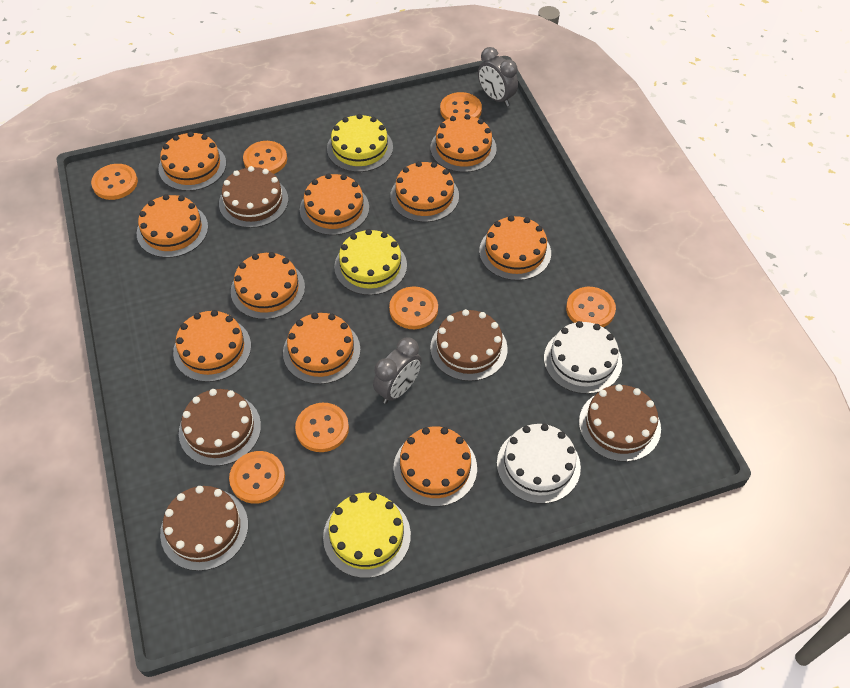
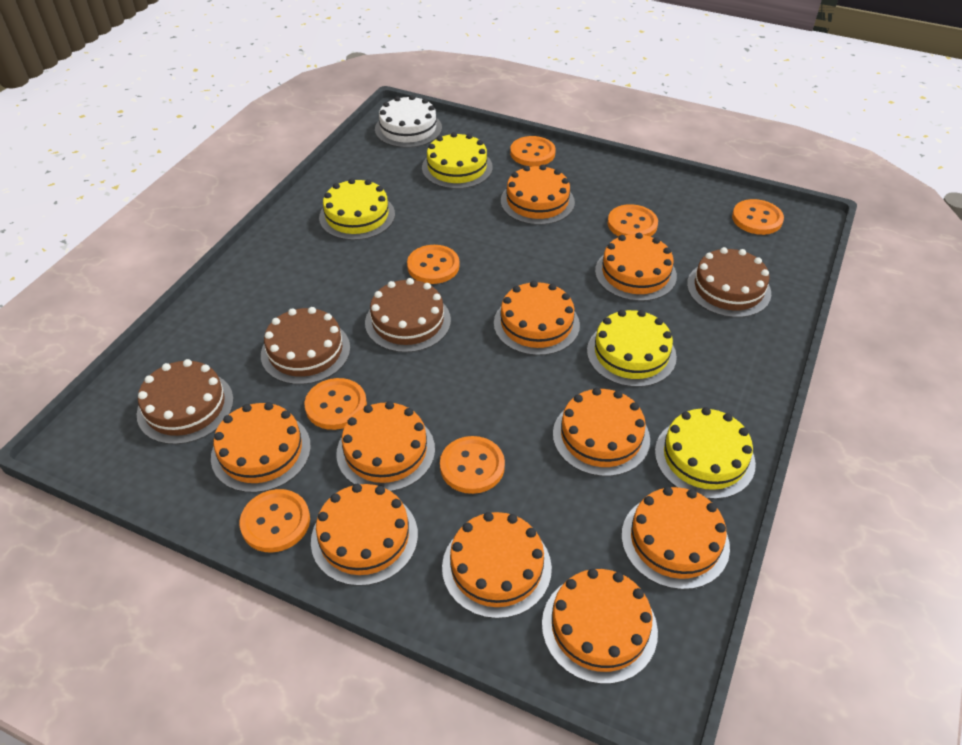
brown cake: 5 -> 4
grey clock: 2 -> 0
white cake: 2 -> 1
yellow cake: 3 -> 4

